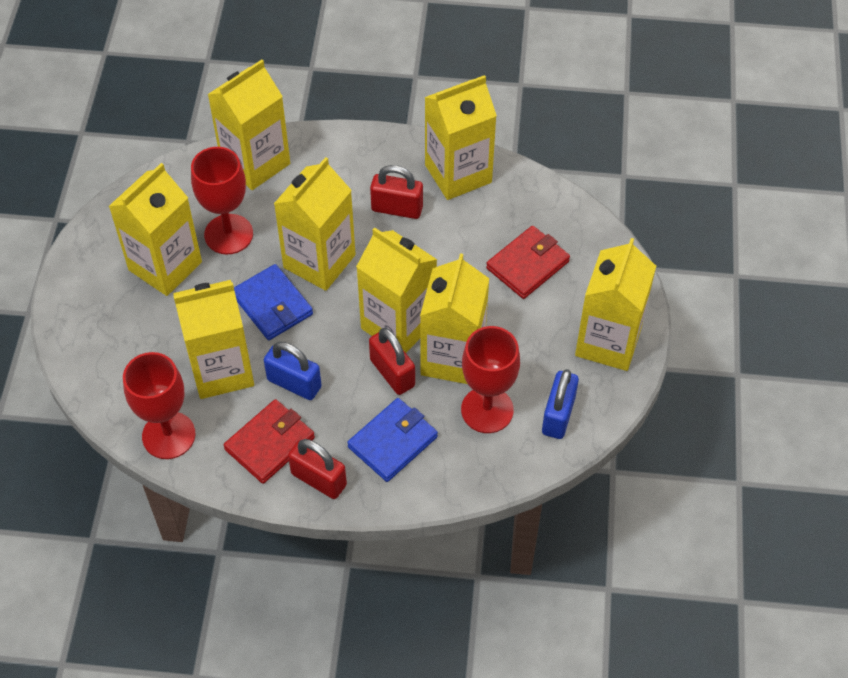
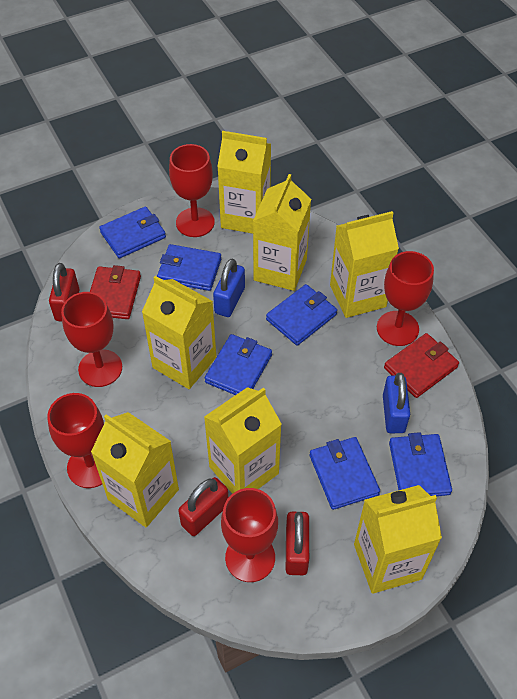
blue wallet: 2 -> 6
red goblet: 3 -> 5
yellow carton: 8 -> 7

